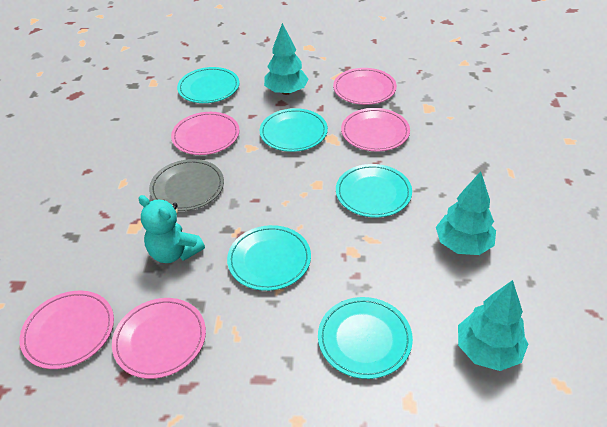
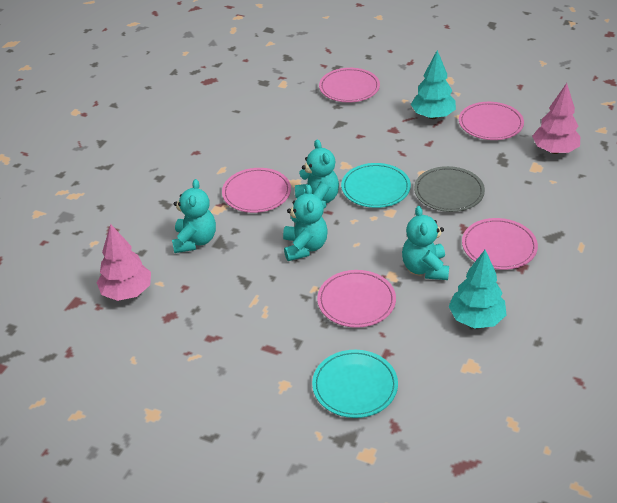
pink tree: 0 -> 2
turquoise plate: 5 -> 2
turquoise teddy bear: 1 -> 4
turquoise tree: 3 -> 2

